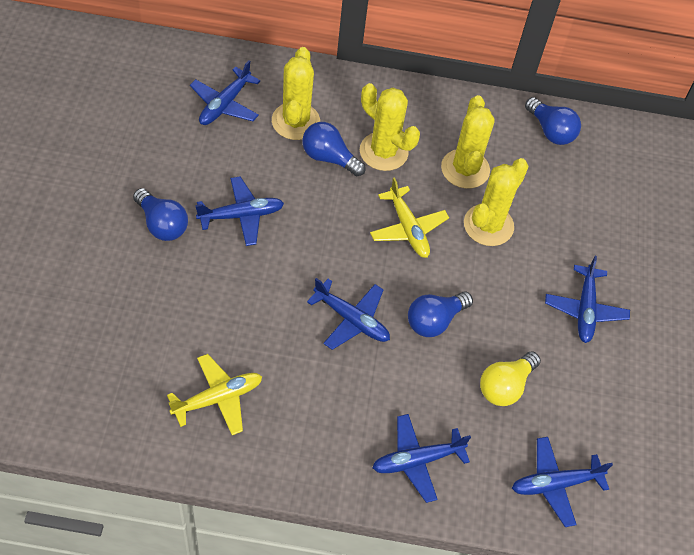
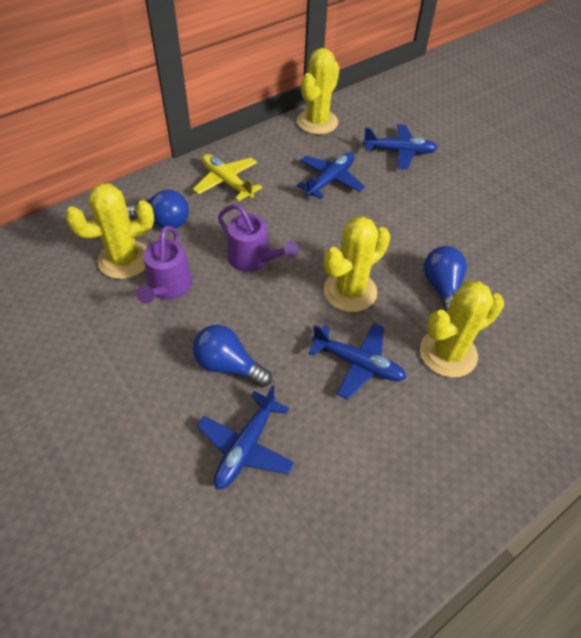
blue light bulb: 4 -> 3
blue plane: 6 -> 4
purple watering can: 0 -> 2
yellow light bulb: 1 -> 0
yellow plane: 2 -> 1

